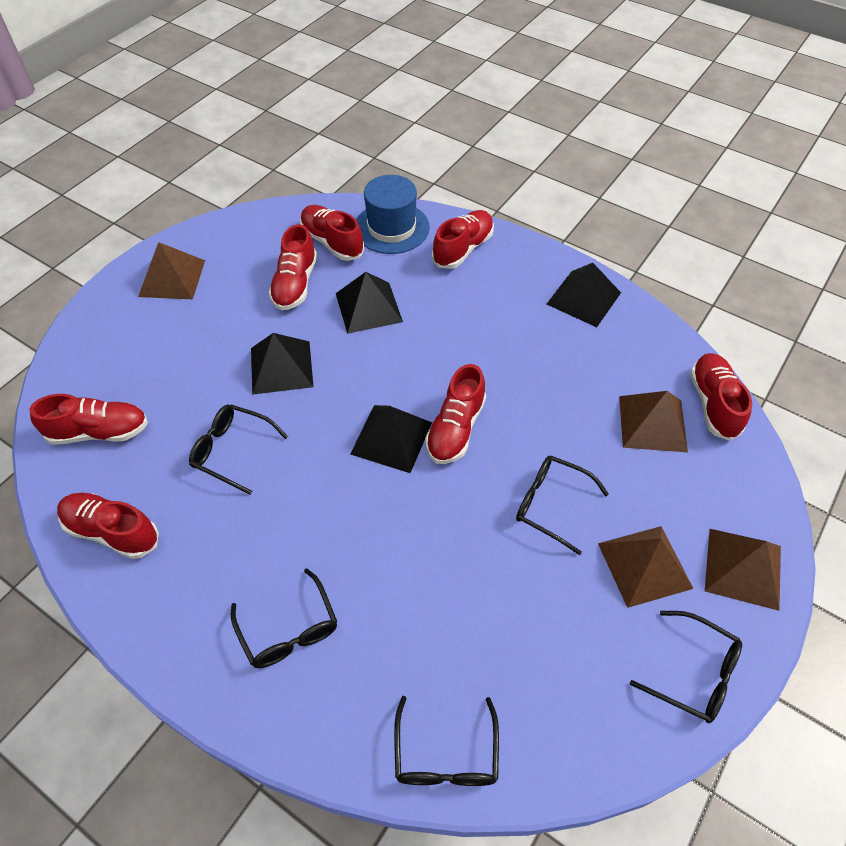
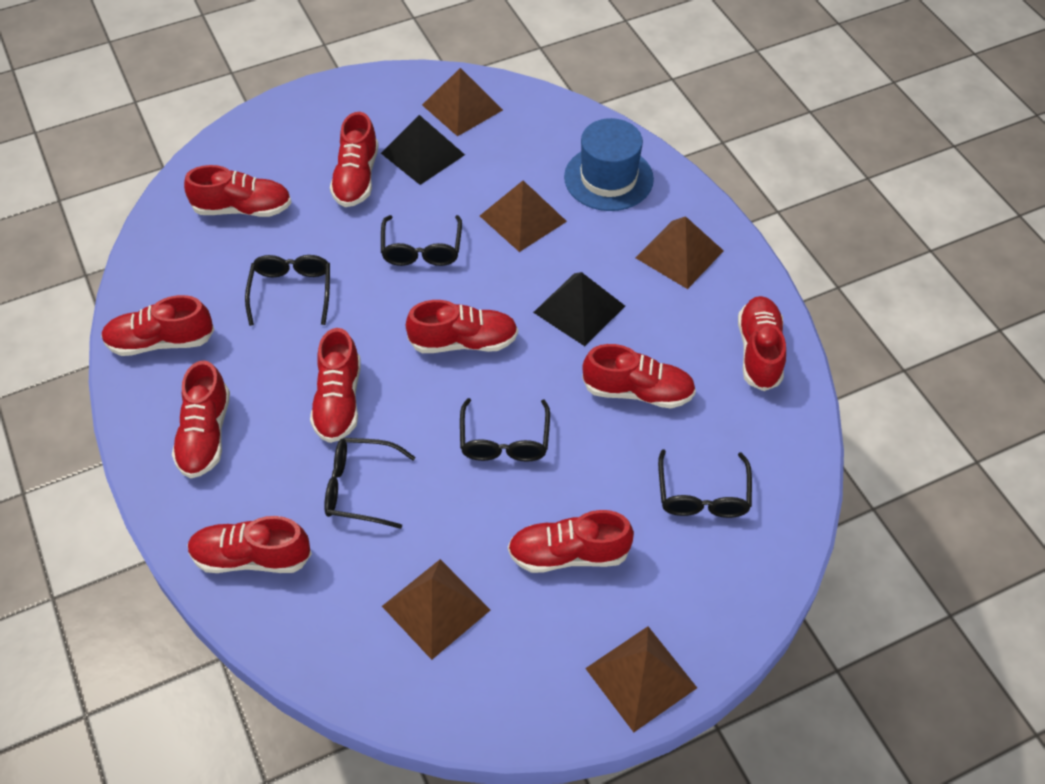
black pyramid: 4 -> 2
brown pyramid: 4 -> 5
red shoe: 7 -> 10

